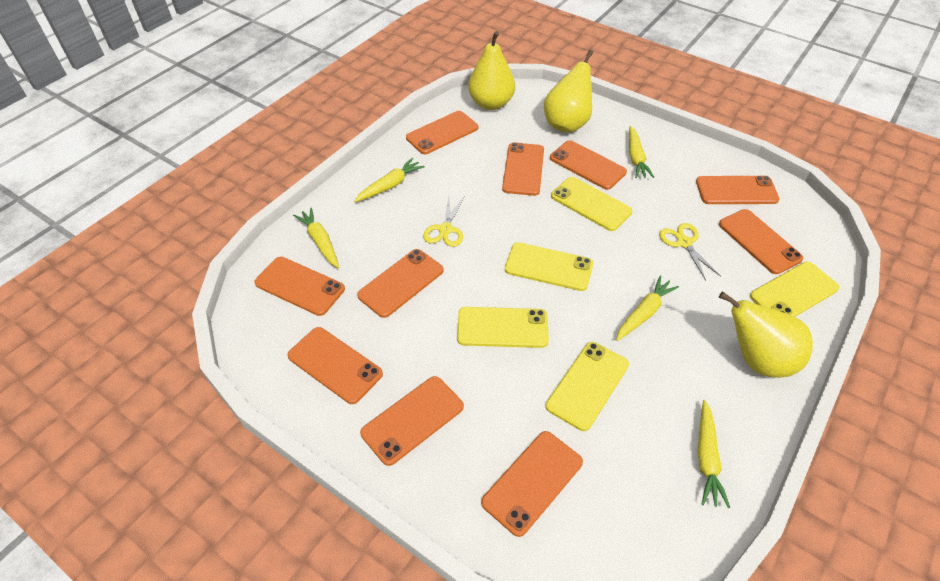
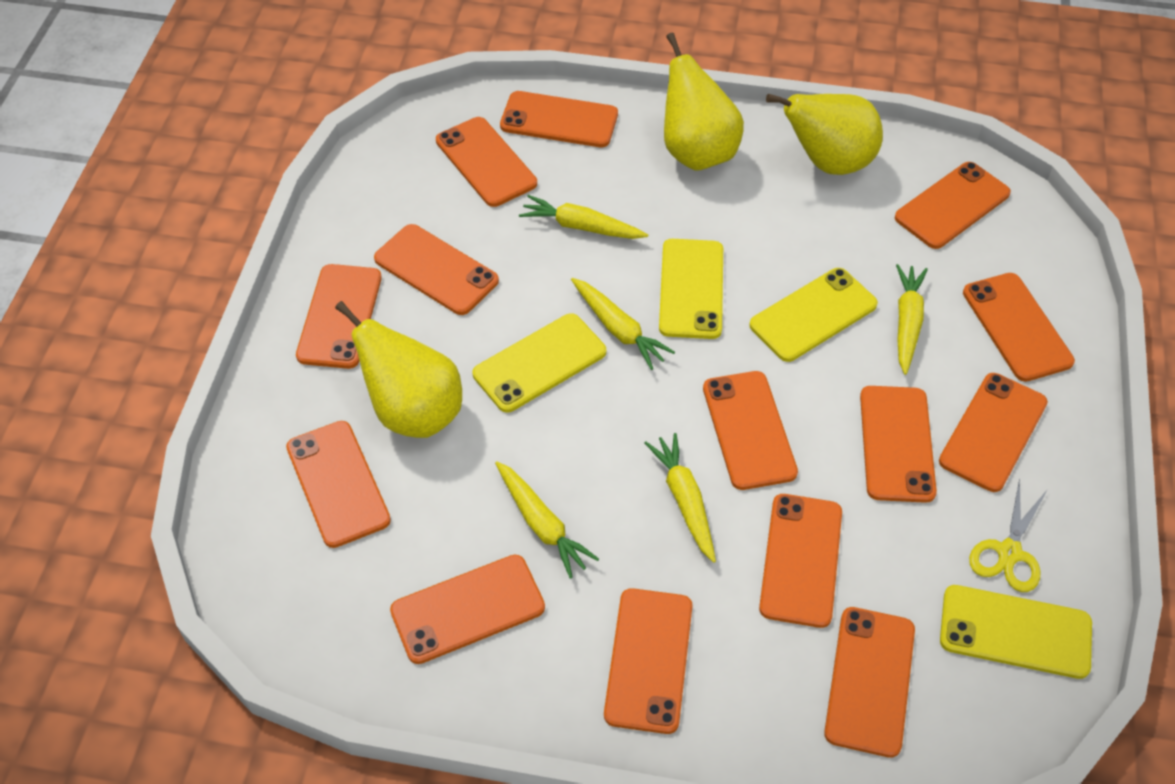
orange phone: 10 -> 14
yellow phone: 5 -> 4
yellow scissors: 2 -> 1

